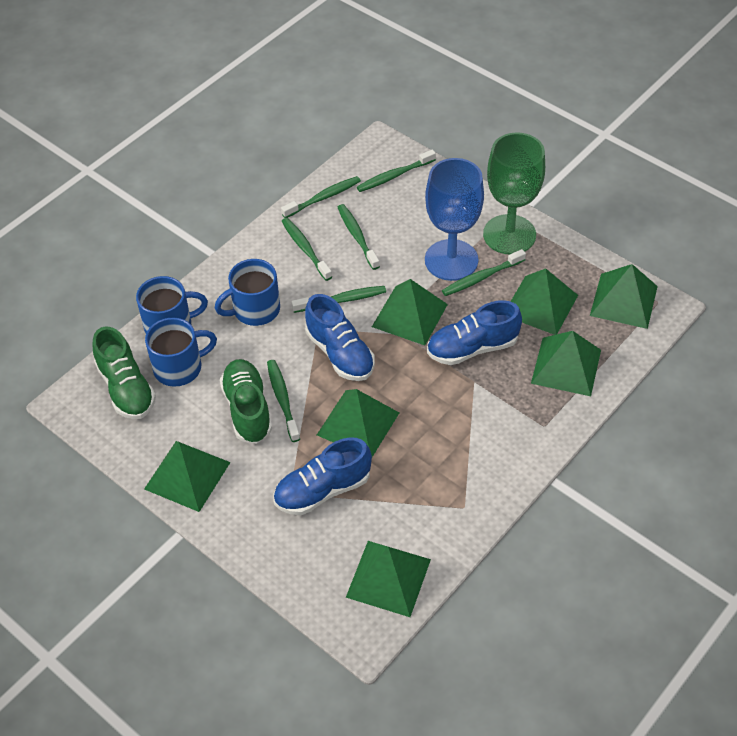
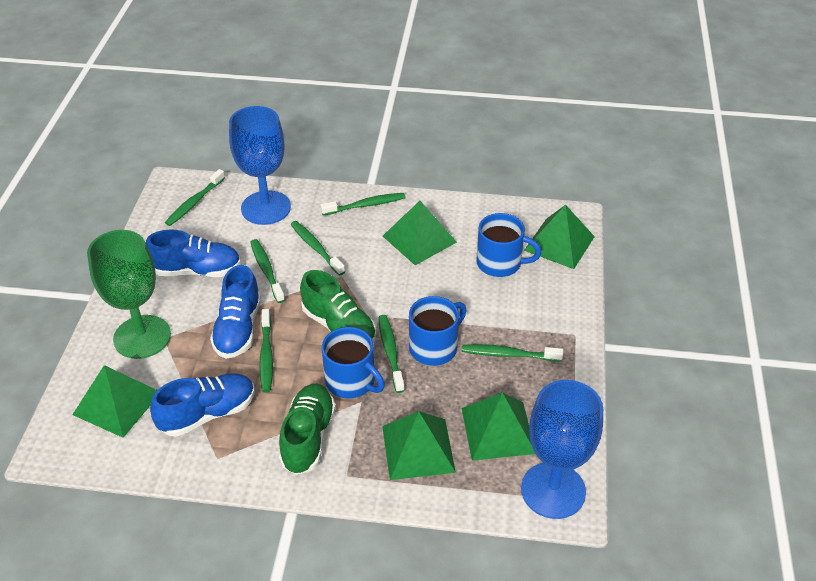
blue goblet: 1 -> 2
green pyramid: 7 -> 5

